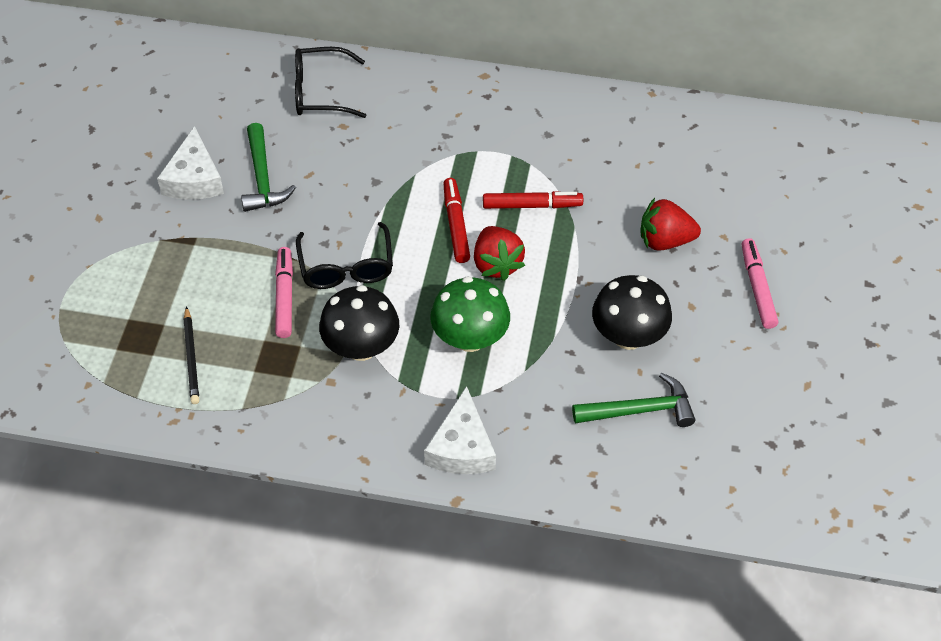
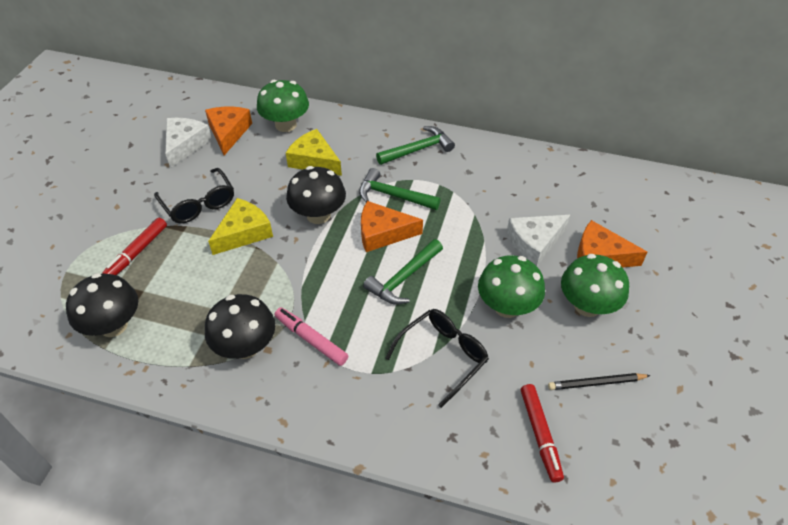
black mushroom: 2 -> 3
green hammer: 2 -> 3
green mushroom: 1 -> 3
orange cheese: 0 -> 3
pink marker: 2 -> 1
red strawberry: 2 -> 0
yellow cheese: 0 -> 2

